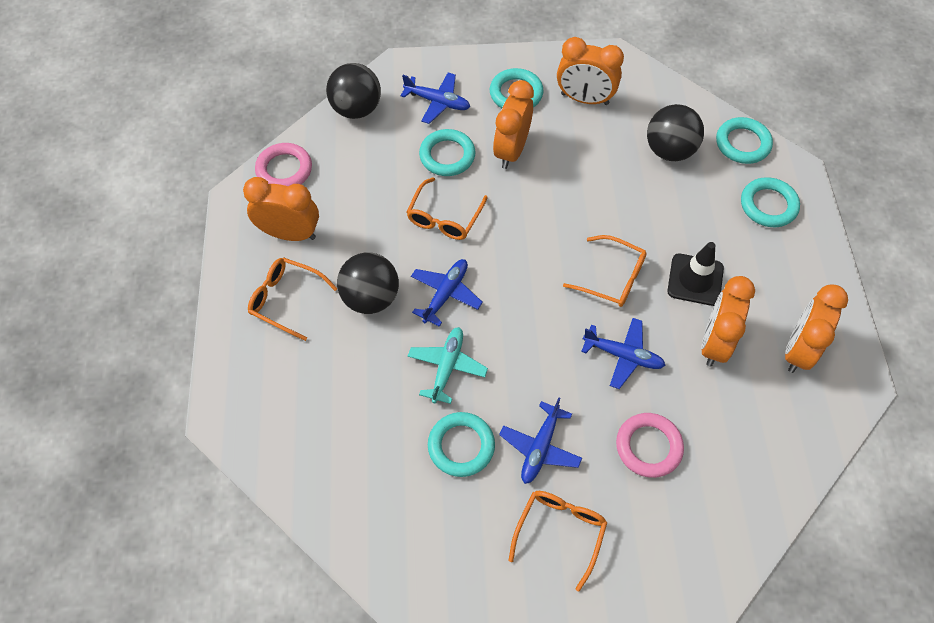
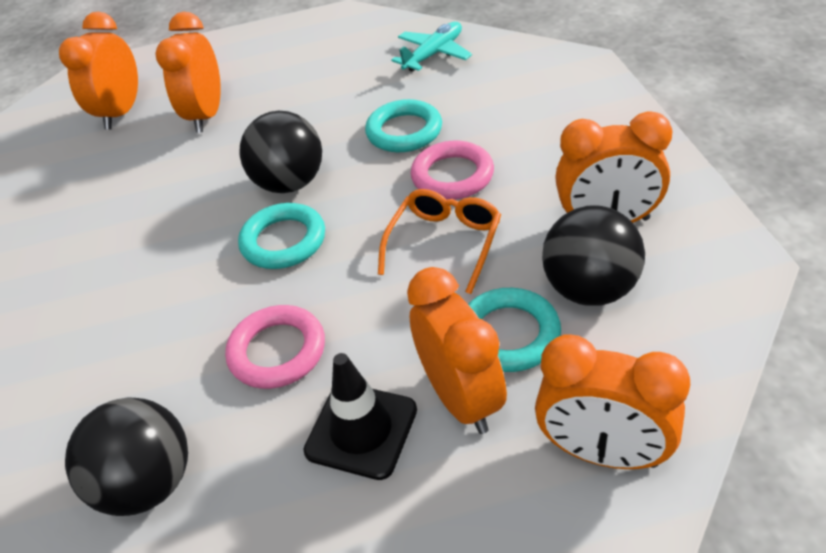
blue plane: 4 -> 0
orange glasses: 4 -> 1
turquoise ring: 5 -> 3

